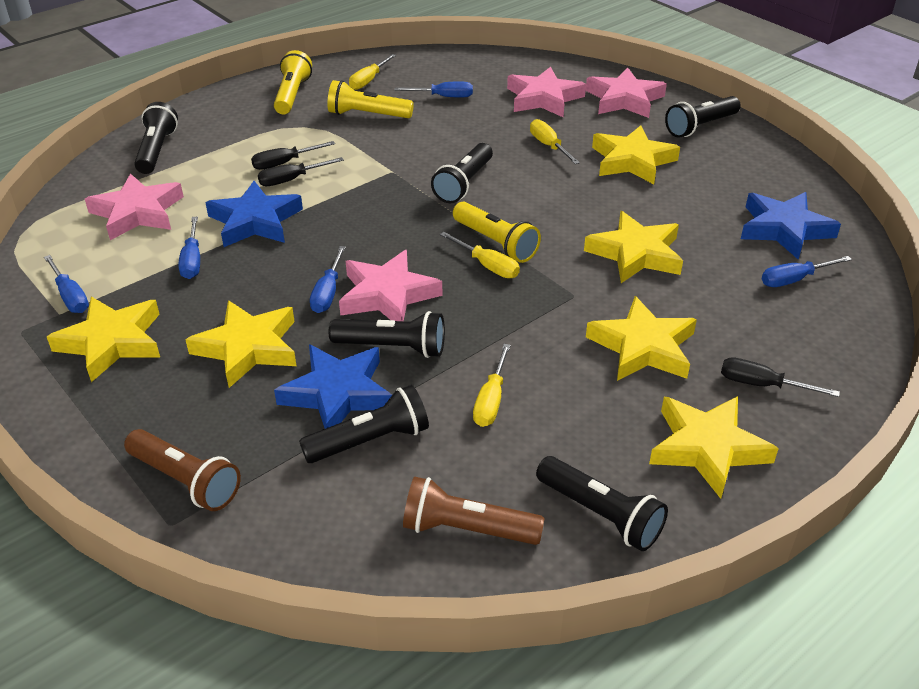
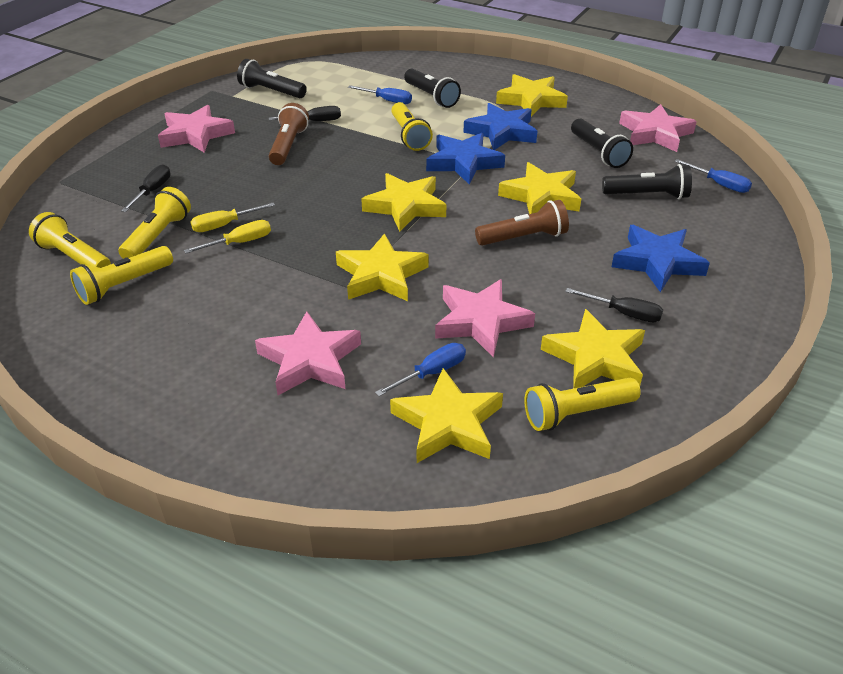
black flashlight: 6 -> 4
blue screwdriver: 5 -> 3
yellow flashlight: 3 -> 5
yellow screwdriver: 4 -> 2

